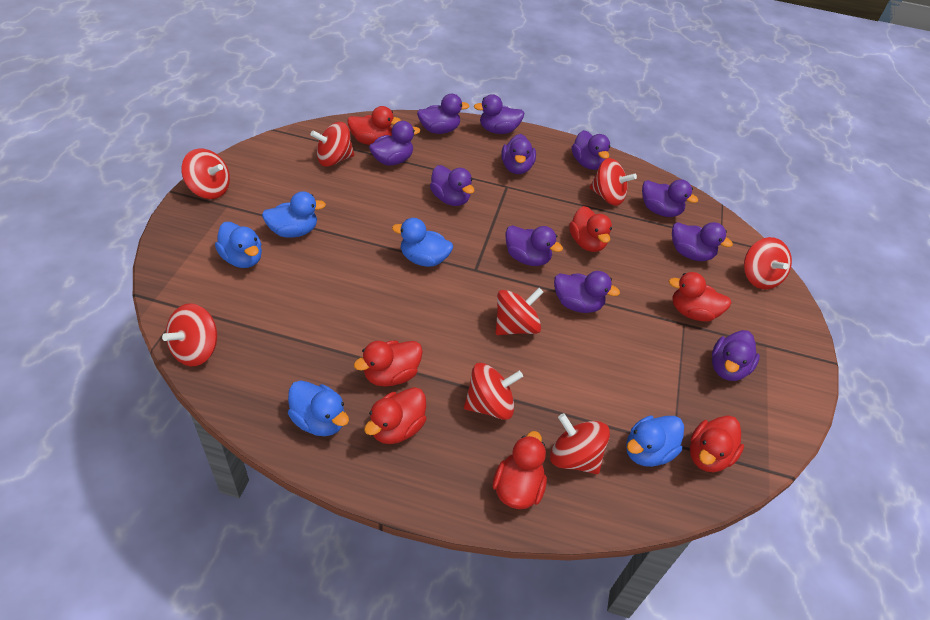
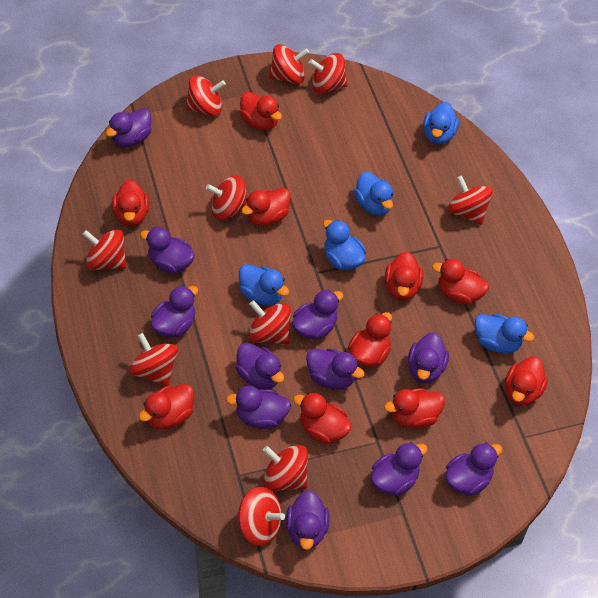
red duck: 7 -> 10
red spinning top: 8 -> 10

